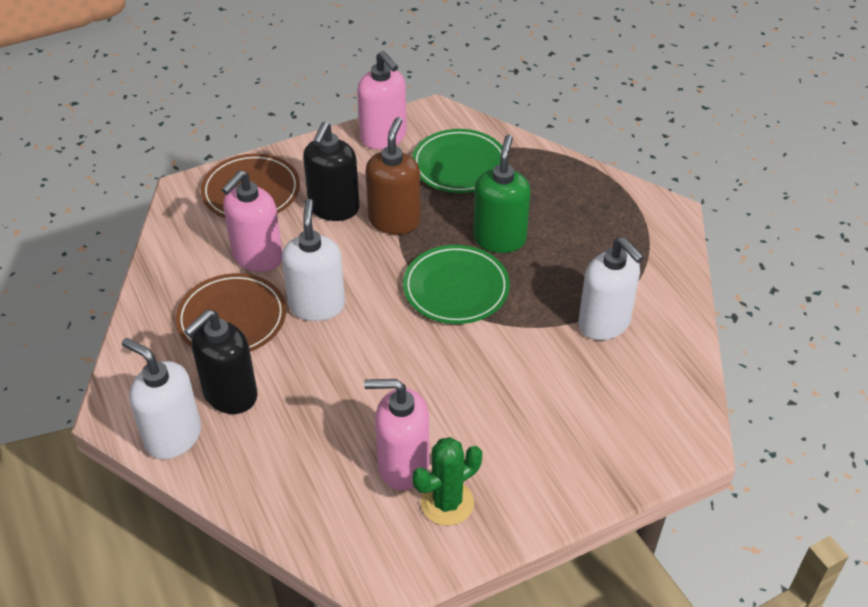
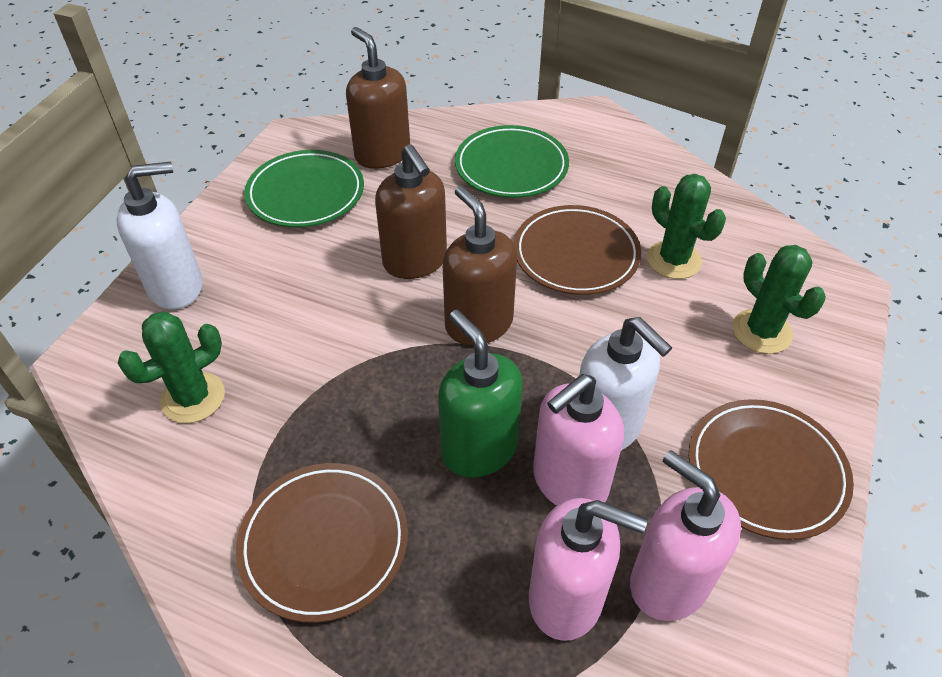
black soap dispenser: 2 -> 0
brown plate: 2 -> 3
brown soap dispenser: 1 -> 3
green cactus: 1 -> 3
white soap dispenser: 3 -> 2

